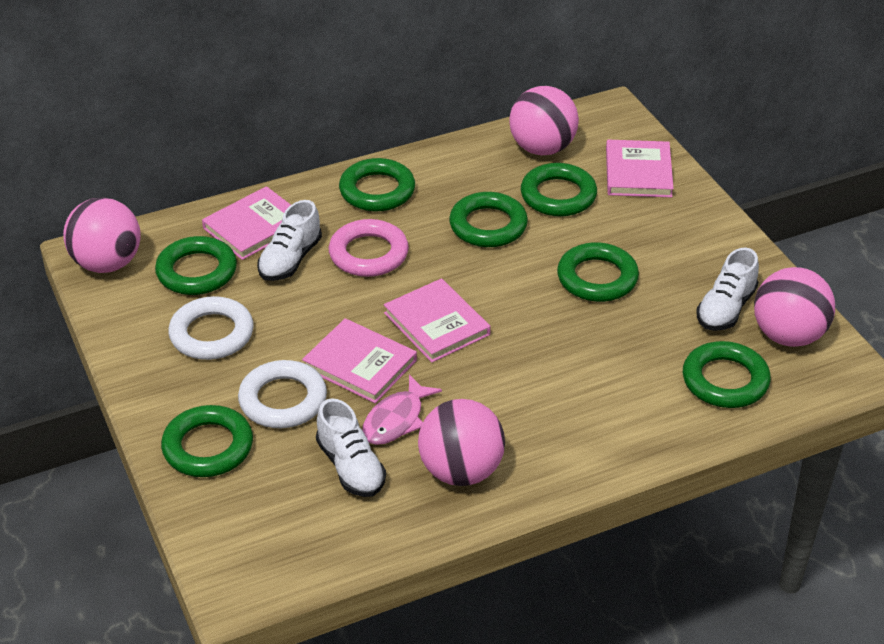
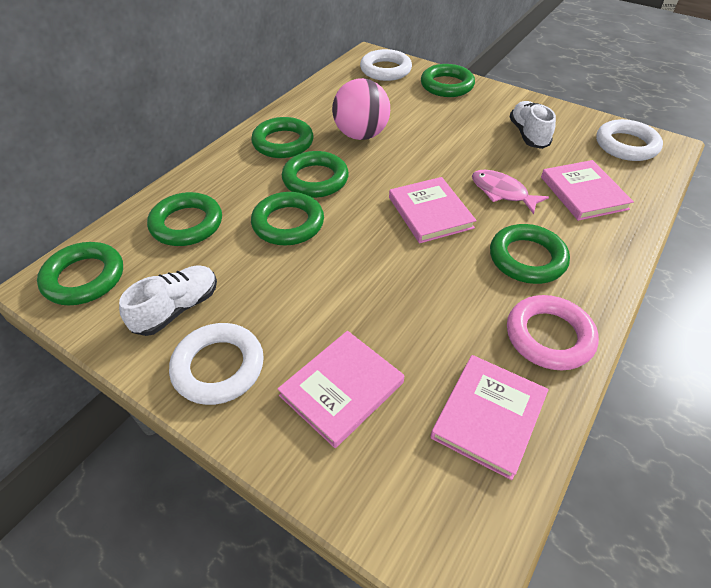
pink ball: 4 -> 1
white ring: 2 -> 3
white shoe: 3 -> 2

